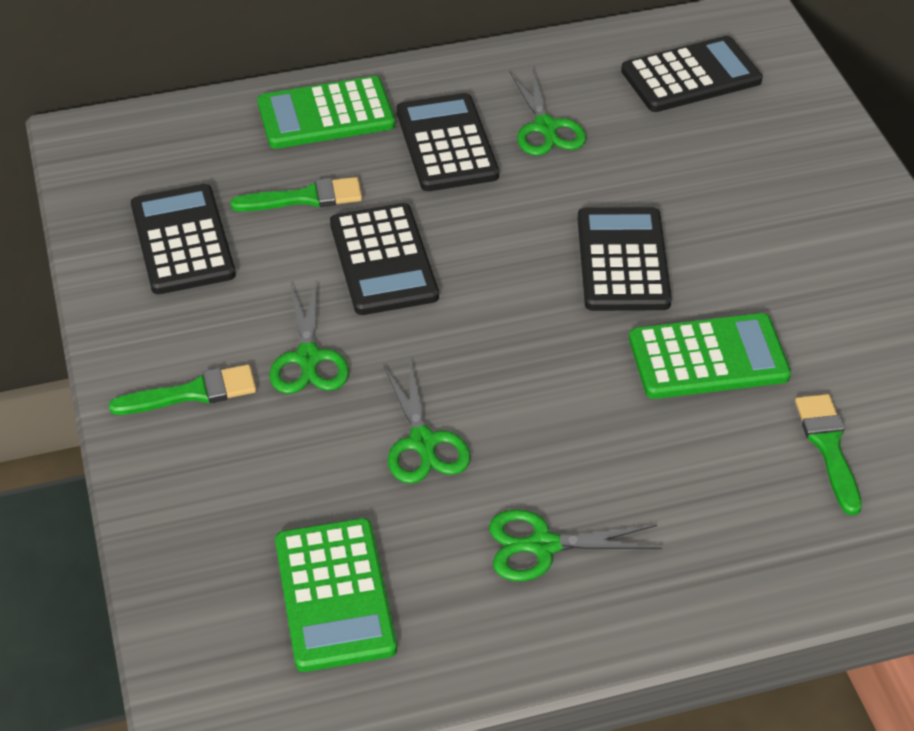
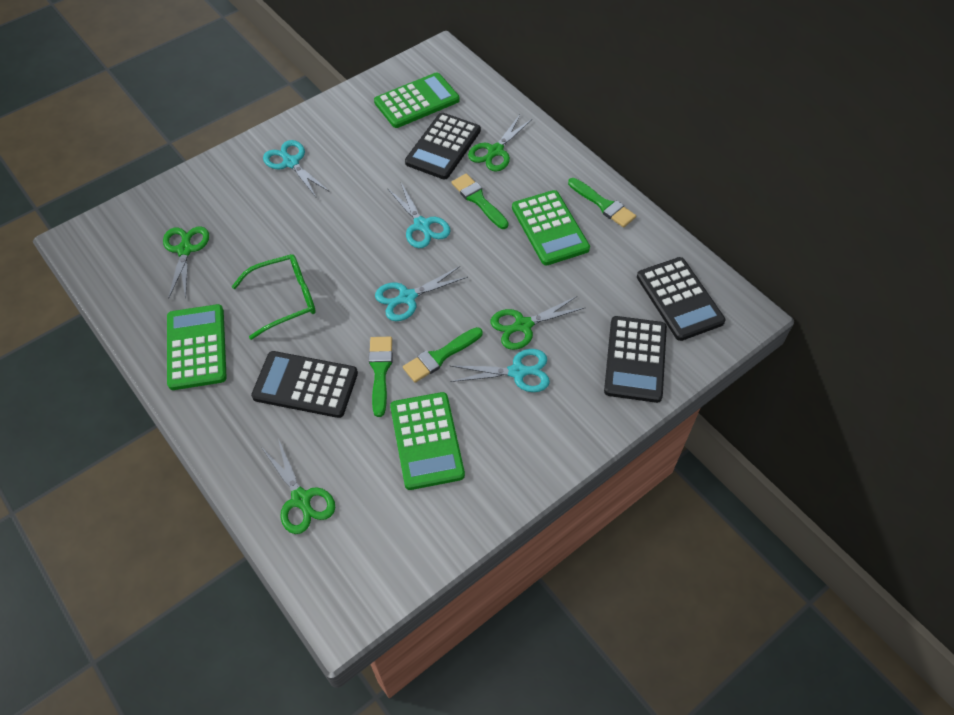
black calculator: 5 -> 4
green brush: 3 -> 4
green calculator: 3 -> 4
green glasses: 0 -> 1
turquoise scissors: 0 -> 4

